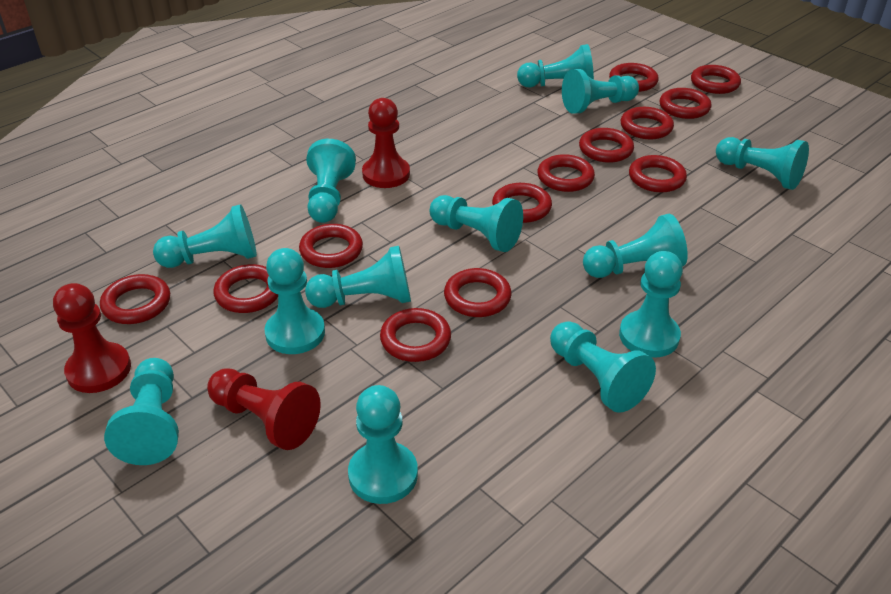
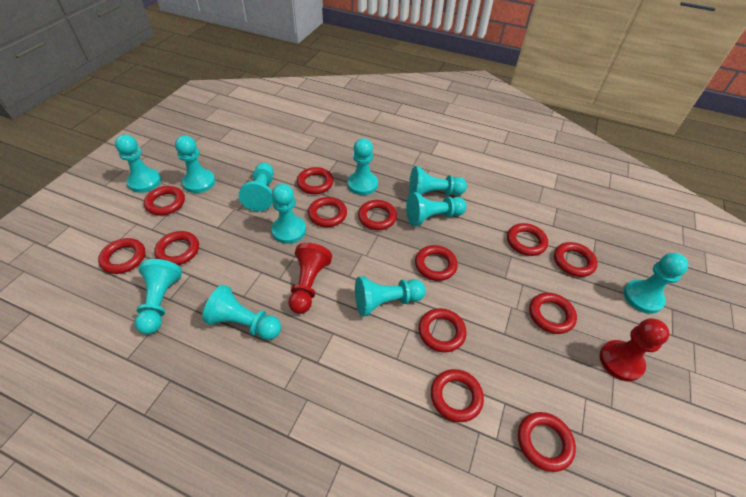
red pawn: 3 -> 2
turquoise pawn: 13 -> 11

